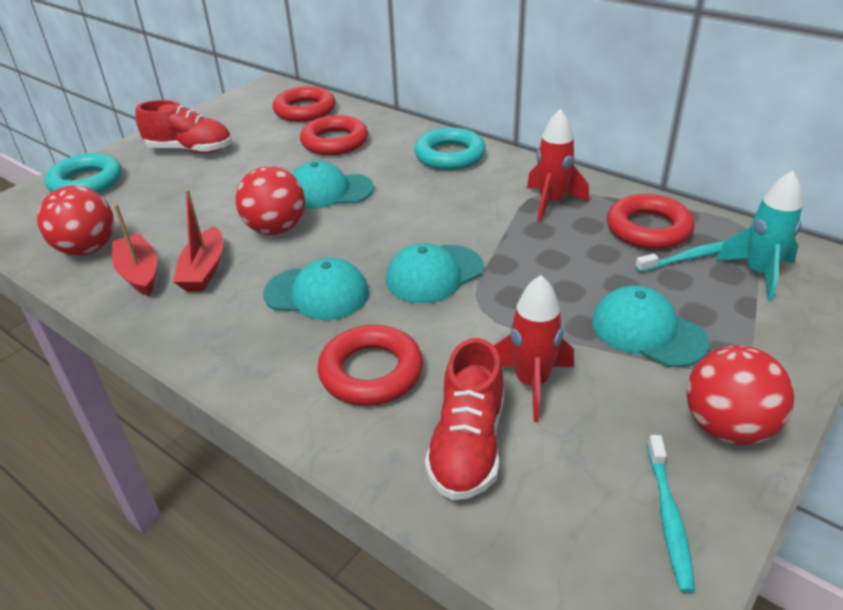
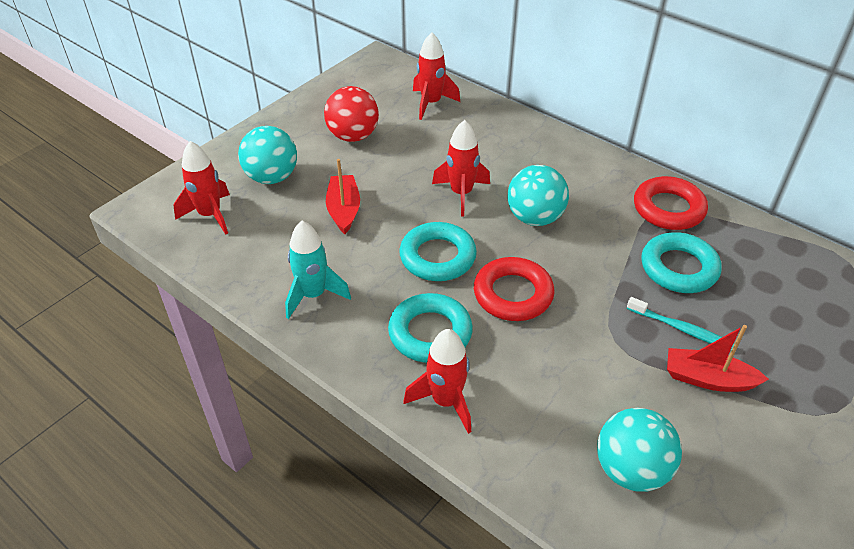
red ball: 3 -> 1
red ring: 4 -> 2
red rocket: 2 -> 4
red shoe: 2 -> 0
turquoise ball: 0 -> 3
turquoise cap: 4 -> 0
turquoise ring: 2 -> 3
turquoise toothbrush: 2 -> 1

